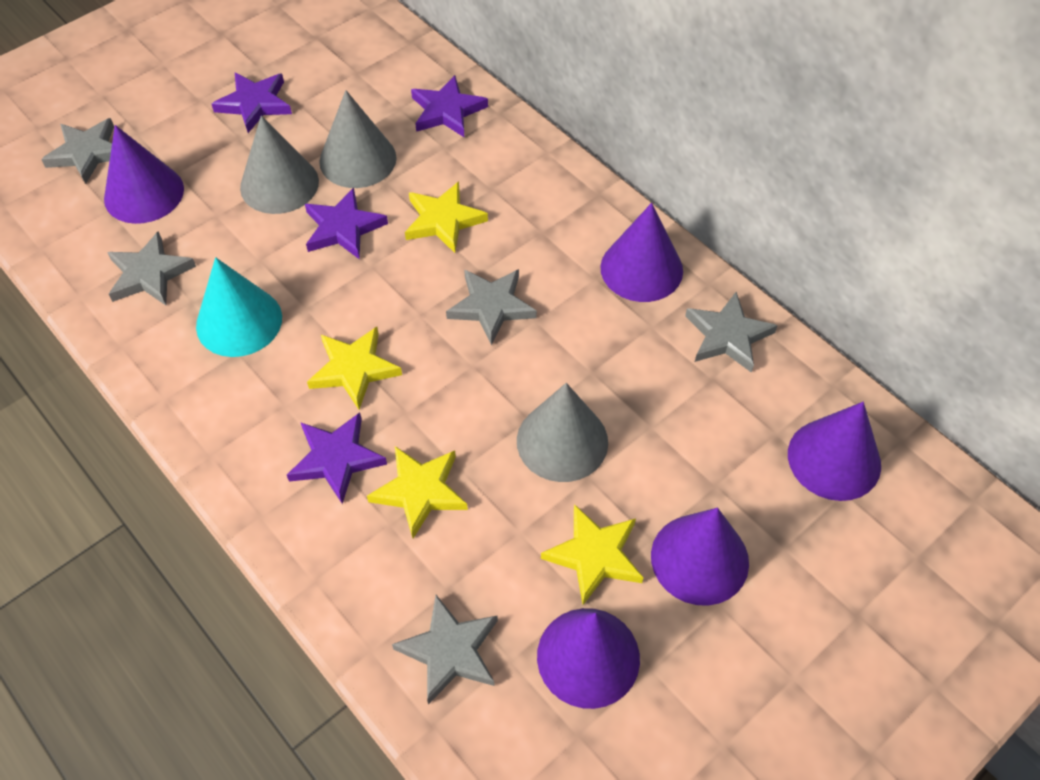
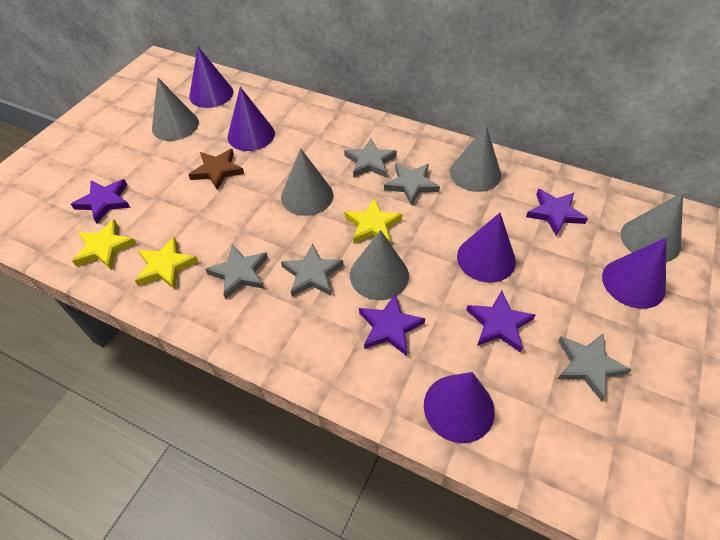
brown star: 0 -> 1
grey cone: 3 -> 5
turquoise cone: 1 -> 0
yellow star: 4 -> 3

